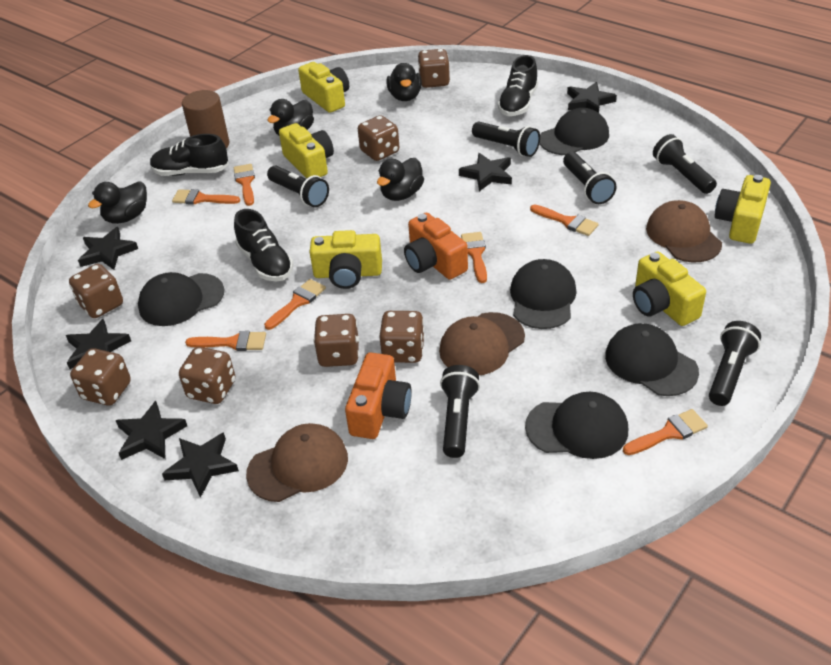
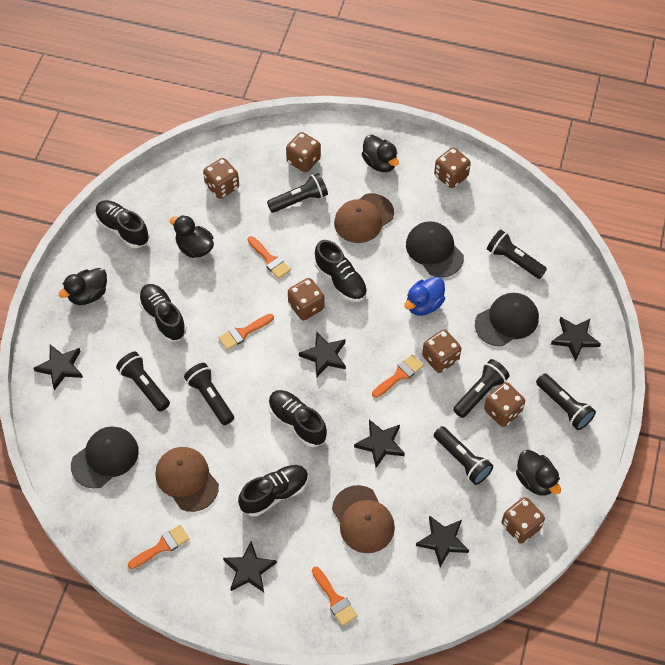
black cap: 5 -> 3
black flashlight: 6 -> 7
black shoe: 3 -> 5
blue duck: 0 -> 1
brown cylinder: 1 -> 0
orange brush: 7 -> 5
orange camera: 2 -> 0
yellow camera: 5 -> 0

